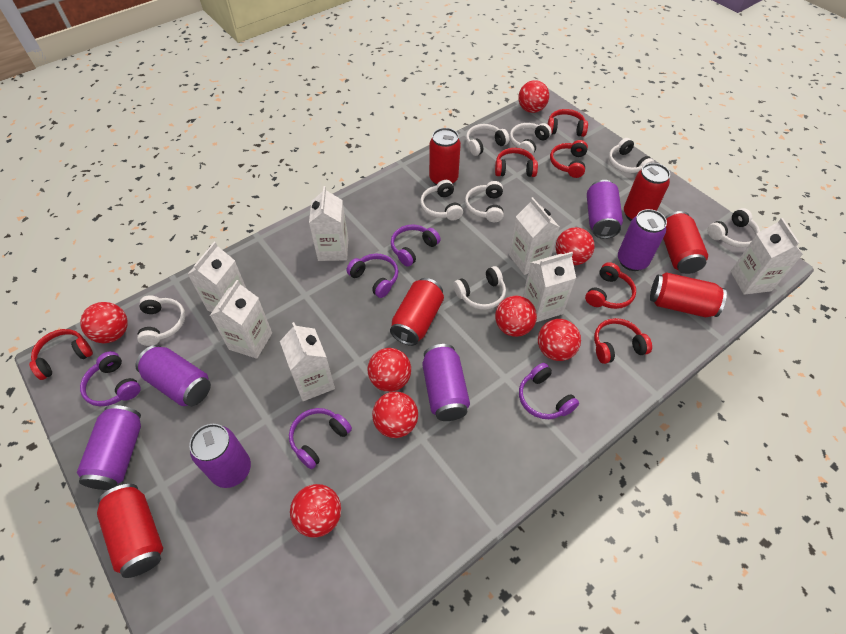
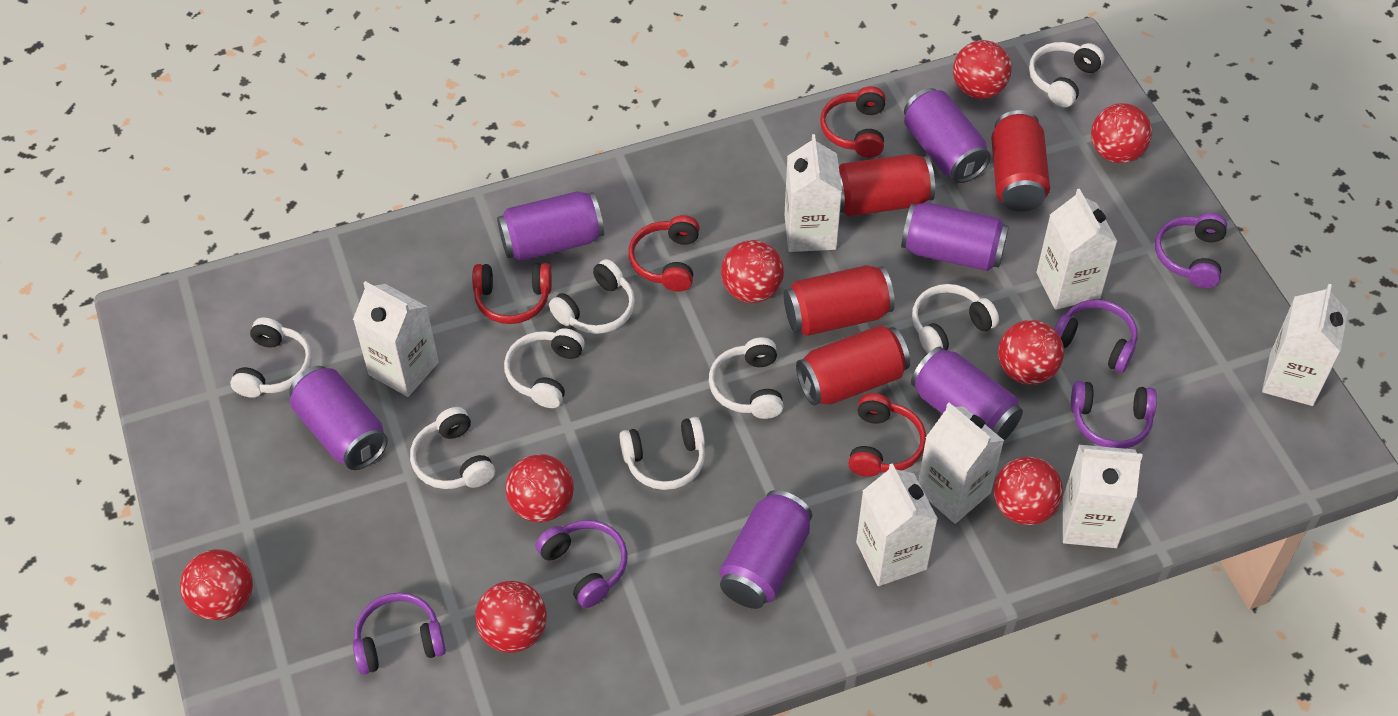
red can: 6 -> 4
red headphones: 6 -> 4

